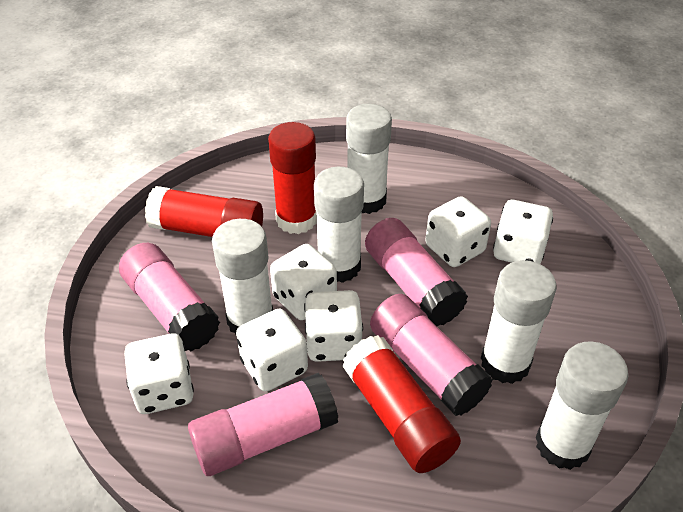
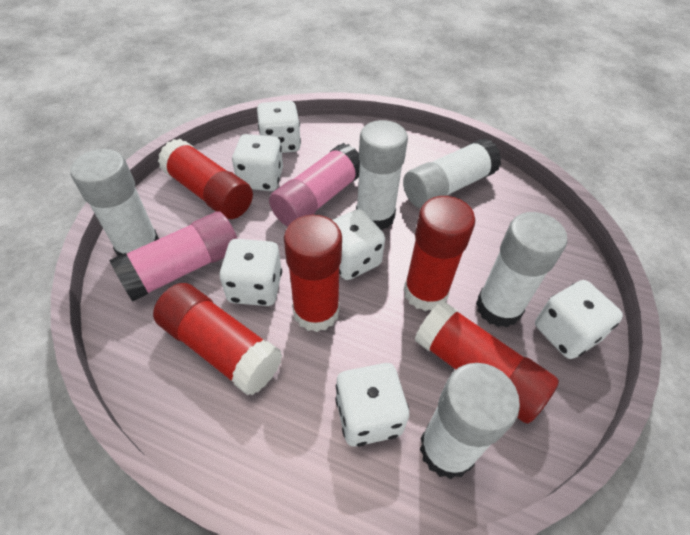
pink glue stick: 4 -> 2
red glue stick: 3 -> 5

